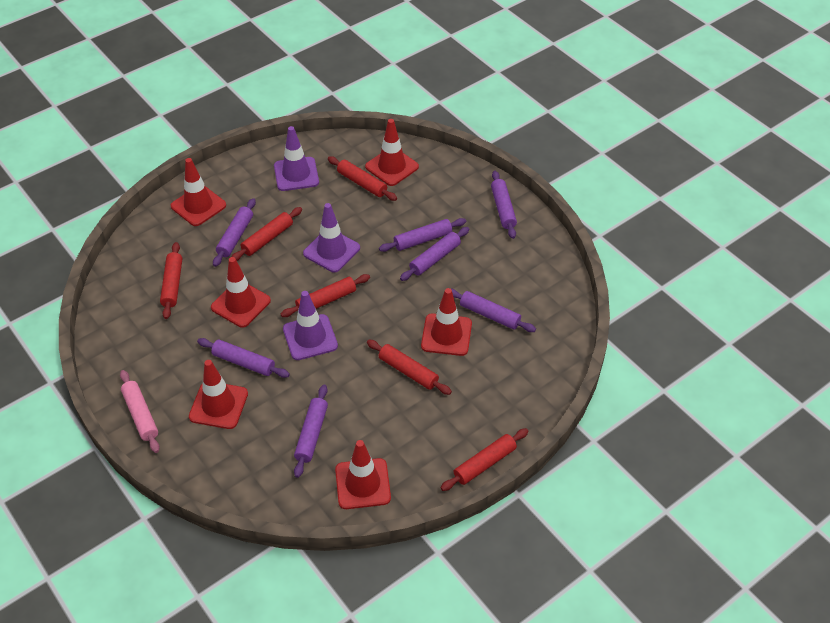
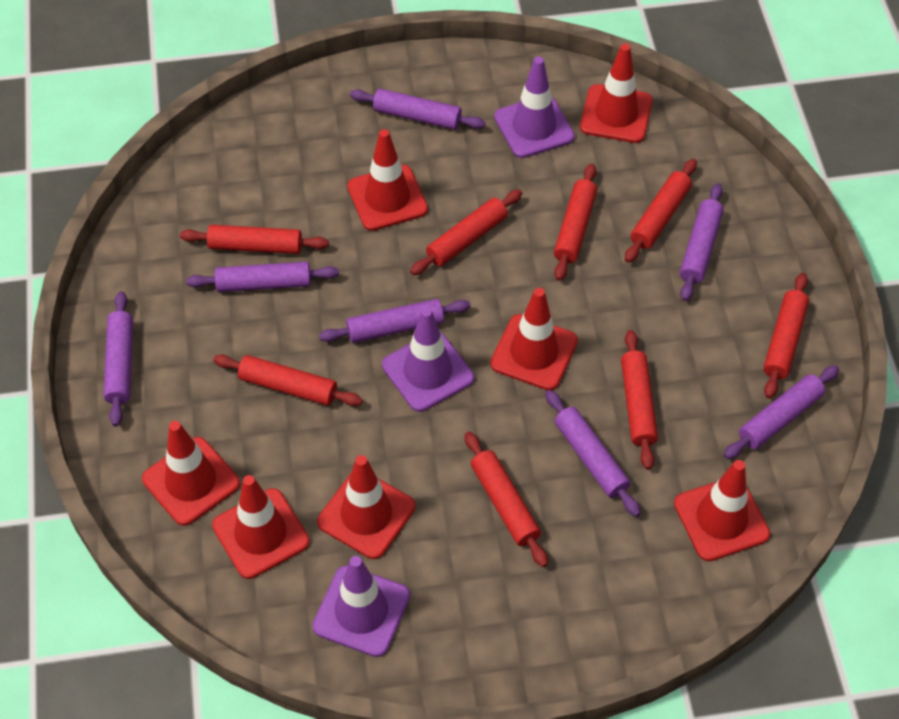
pink rolling pin: 1 -> 0
red rolling pin: 6 -> 8
red traffic cone: 6 -> 7

